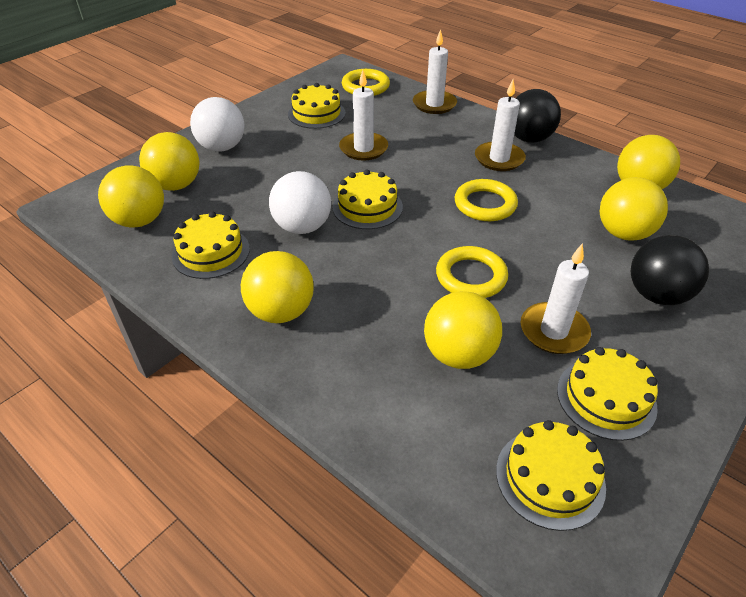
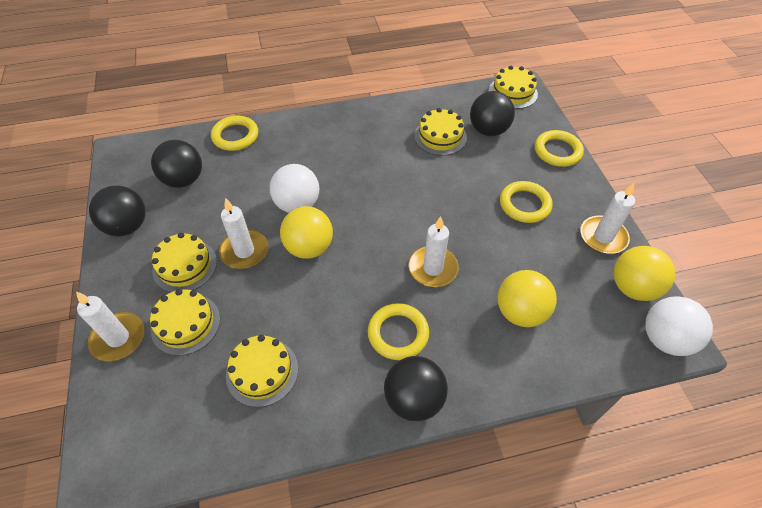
black ball: 2 -> 4
yellow ball: 6 -> 3
yellow ring: 3 -> 4

